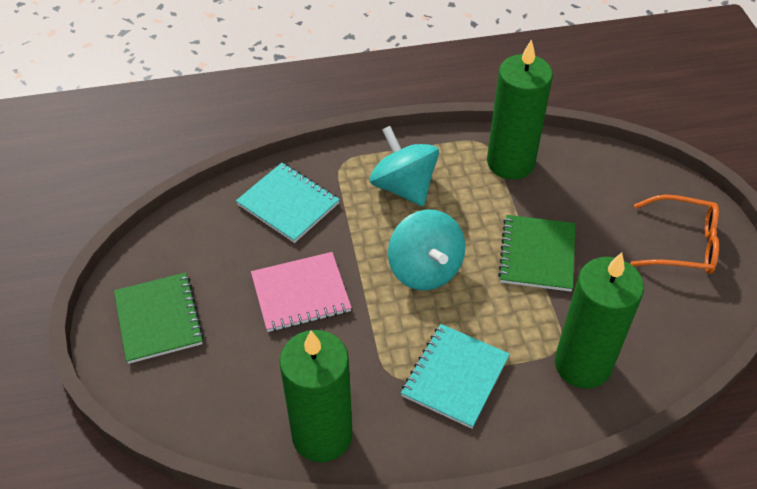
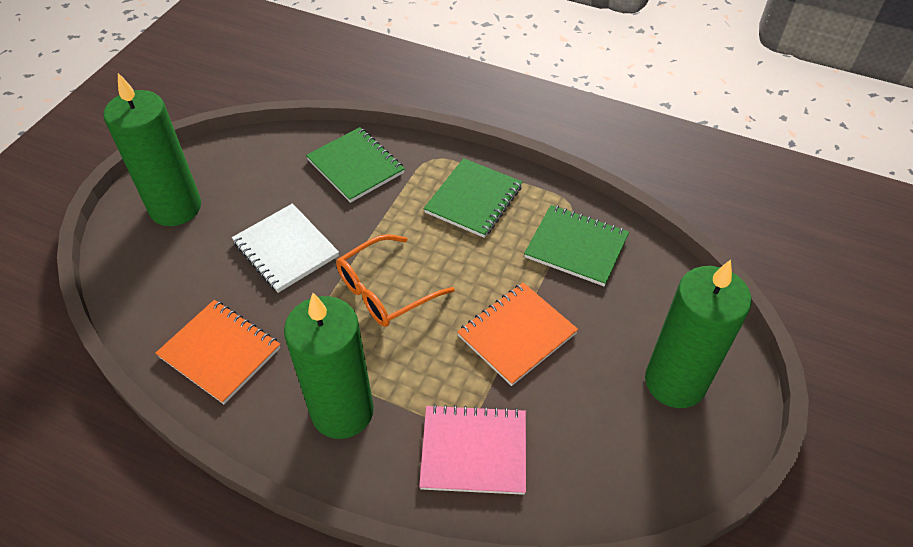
green notebook: 2 -> 3
orange notebook: 0 -> 2
turquoise notebook: 2 -> 0
turquoise spinning top: 2 -> 0
white notebook: 0 -> 1

